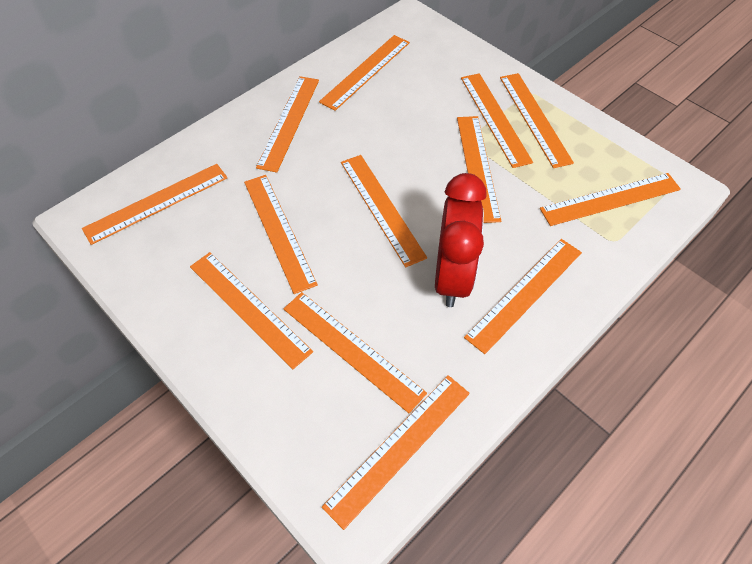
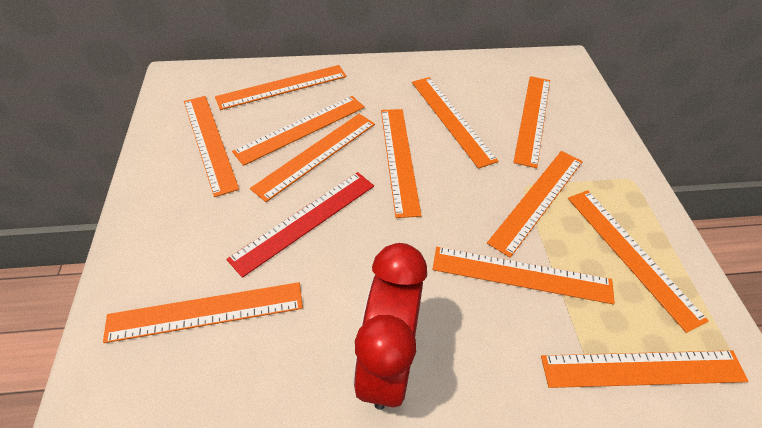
orange ruler: 13 -> 12
red ruler: 0 -> 1

